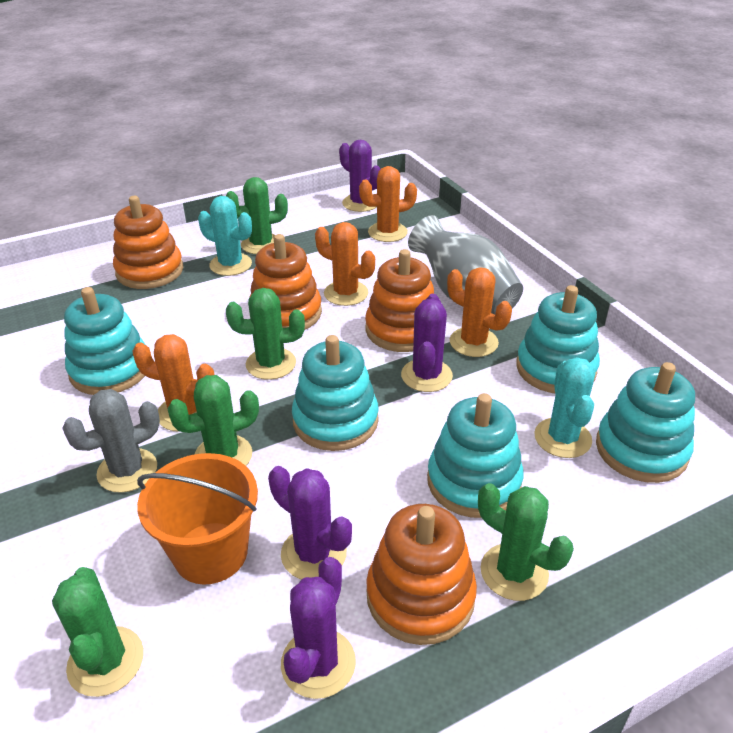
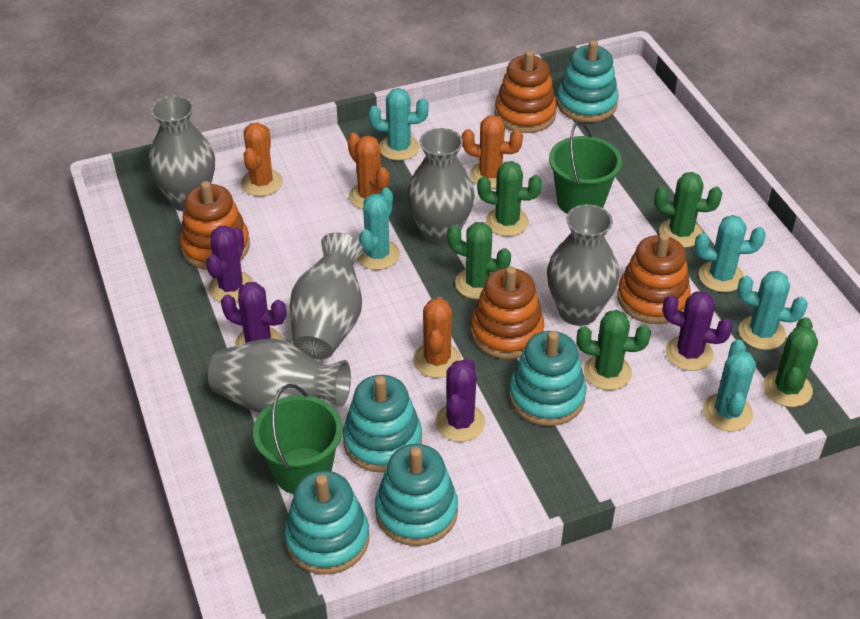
green bucket: 0 -> 2
grey cactus: 1 -> 0
grey vase: 1 -> 5
orange bucket: 1 -> 0
turquoise cactus: 2 -> 5

